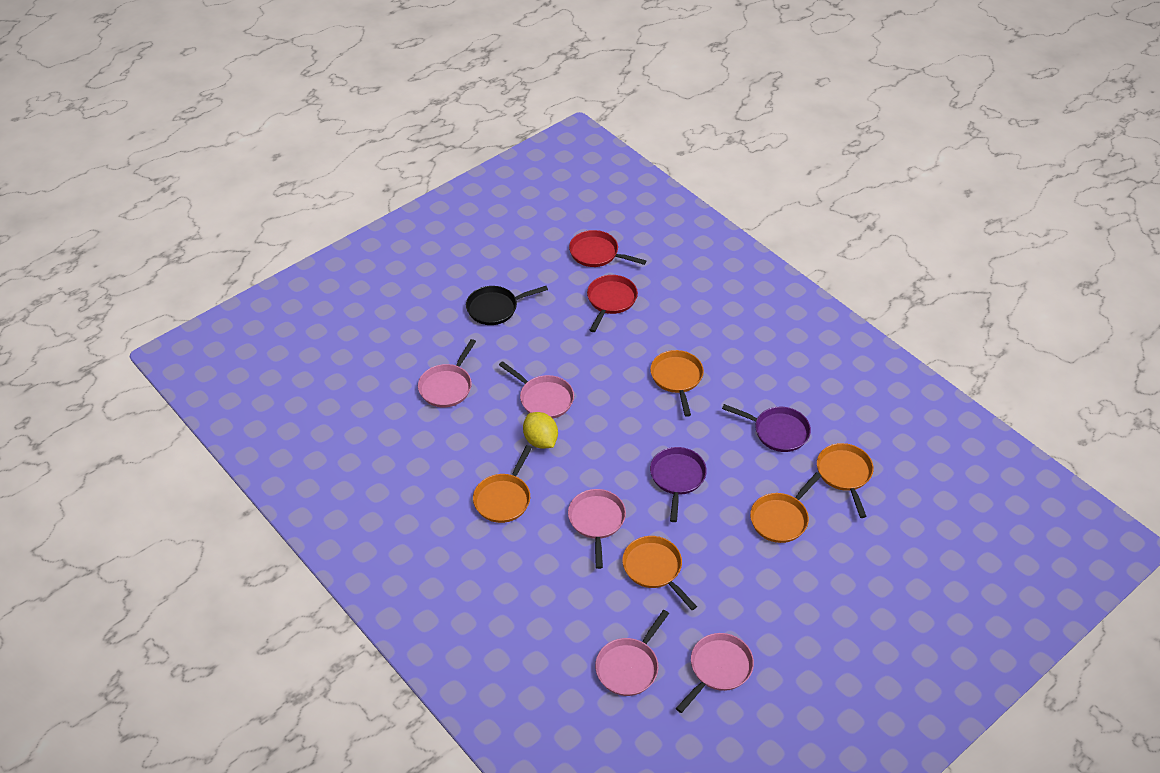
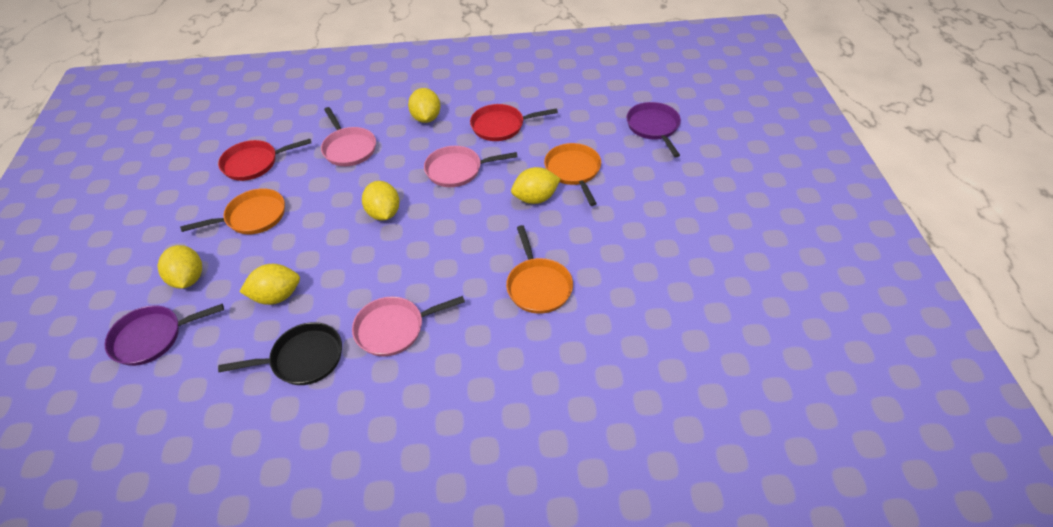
orange pan: 5 -> 3
pink pan: 5 -> 3
yellow lemon: 1 -> 5

